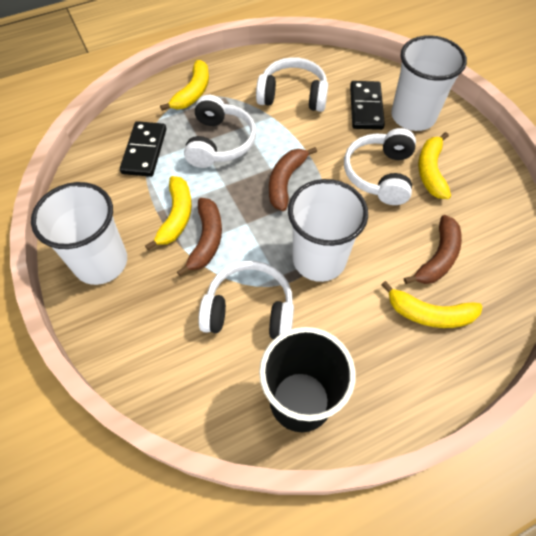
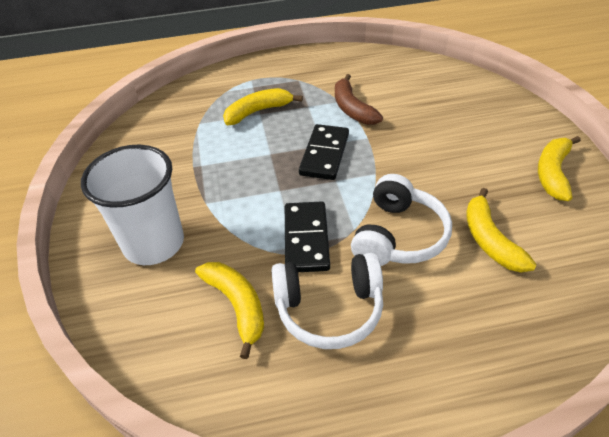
black cup: 1 -> 0
brown banana: 3 -> 1
white cup: 3 -> 1
white headphones: 4 -> 2

